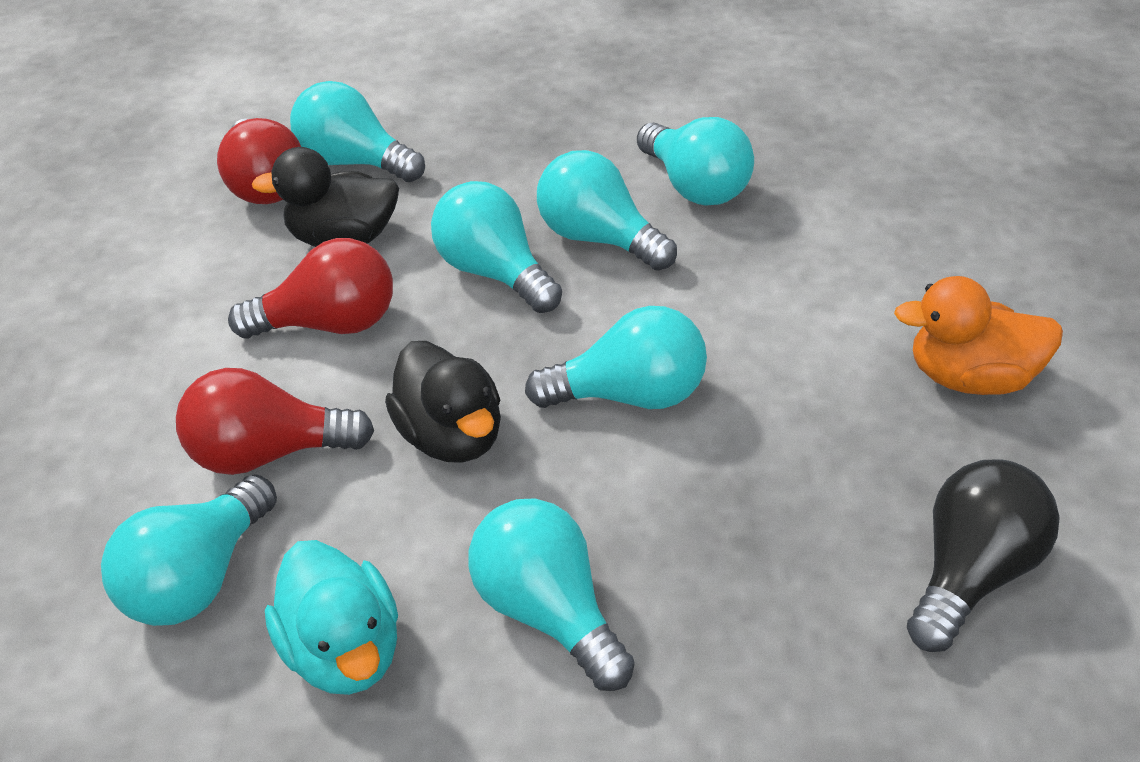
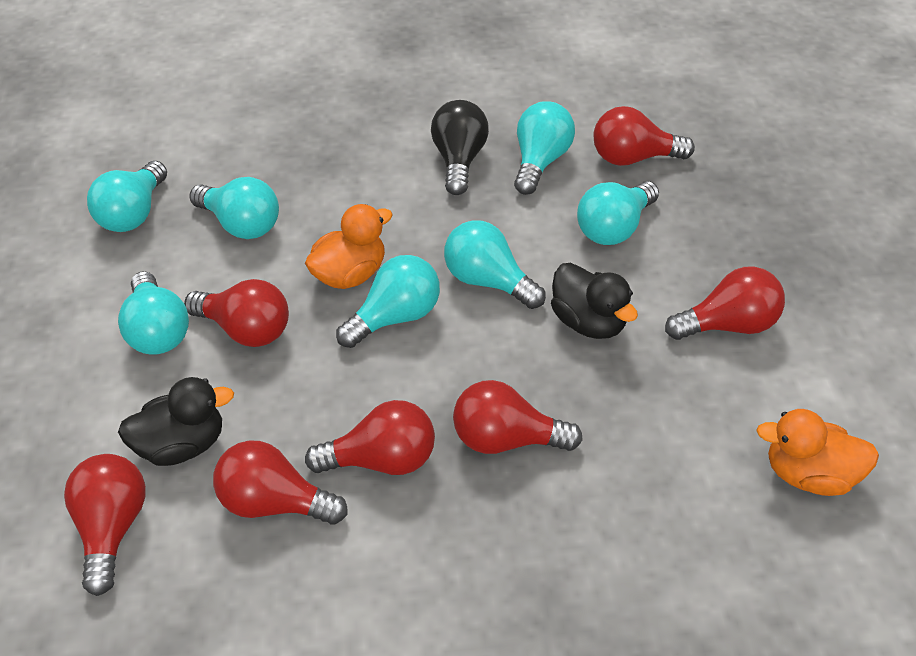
orange duck: 1 -> 2
red light bulb: 3 -> 7
turquoise duck: 1 -> 0

